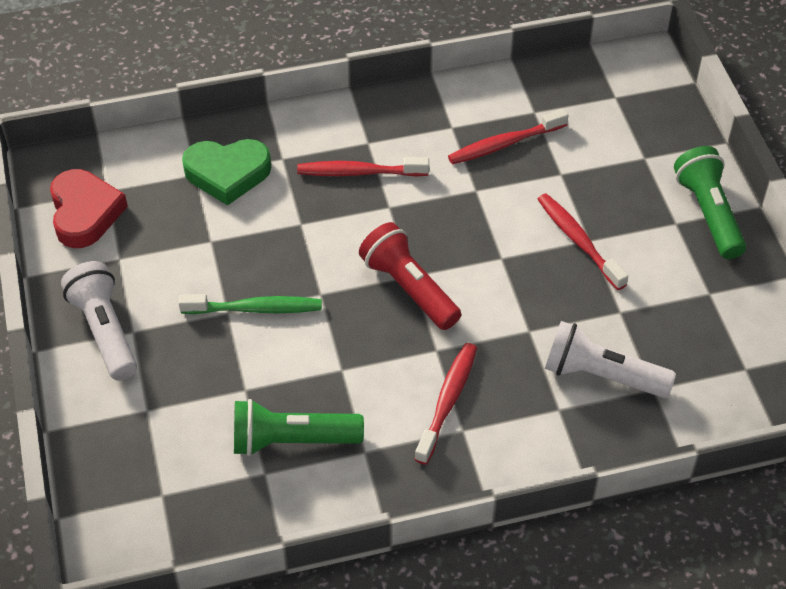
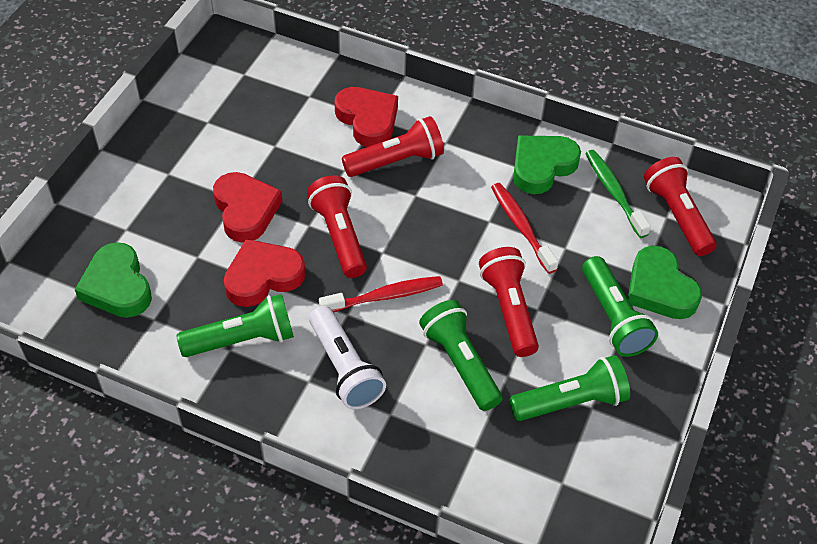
green flashlight: 2 -> 4
green heart: 1 -> 3
red flashlight: 1 -> 4
red heart: 1 -> 3
red toothbrush: 4 -> 2
white flashlight: 2 -> 1

